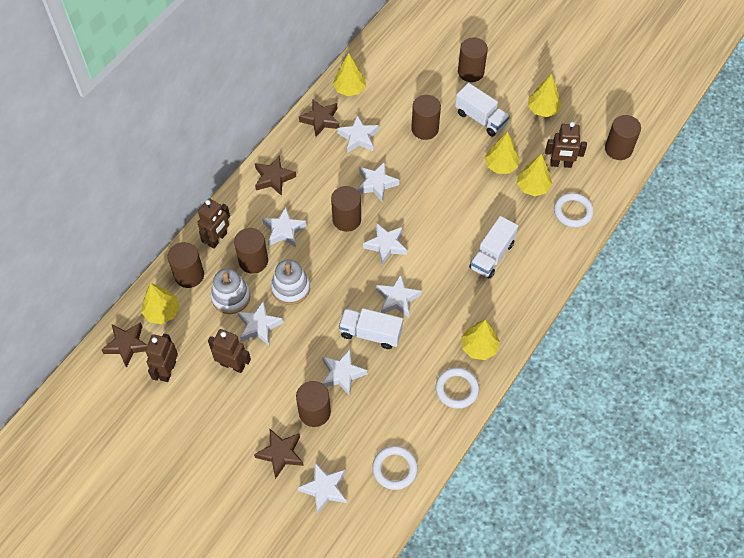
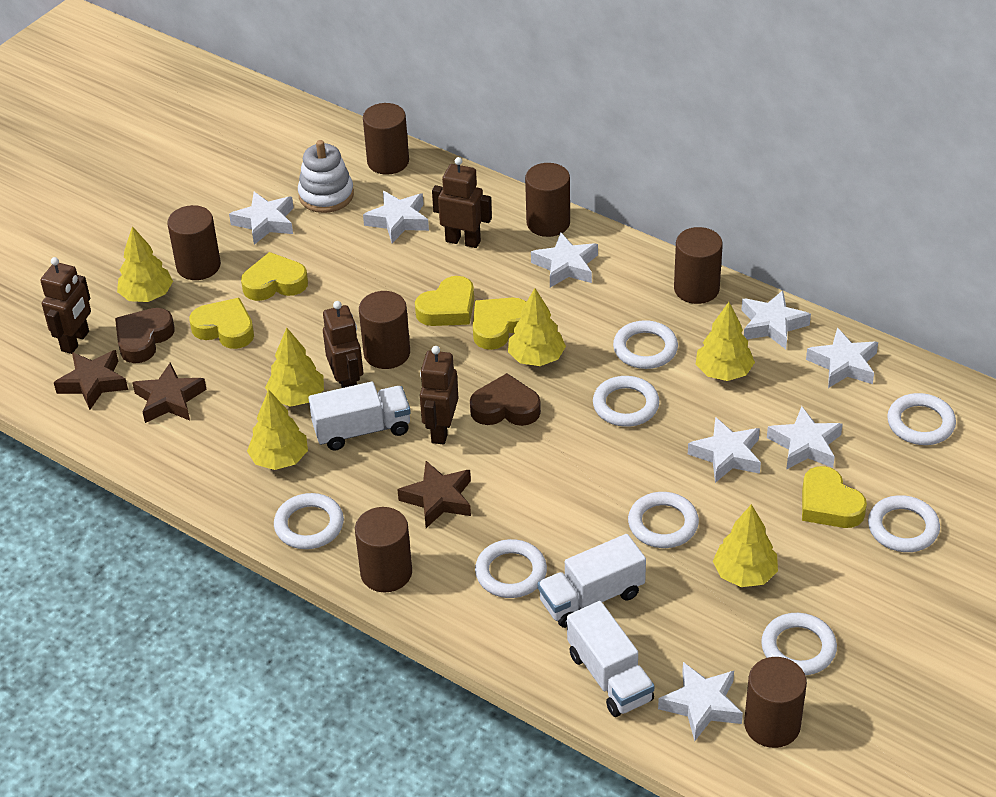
brown heart: 0 -> 2
brown star: 4 -> 3
white ring: 3 -> 8
white stacking toy: 2 -> 1
yellow heart: 0 -> 5

